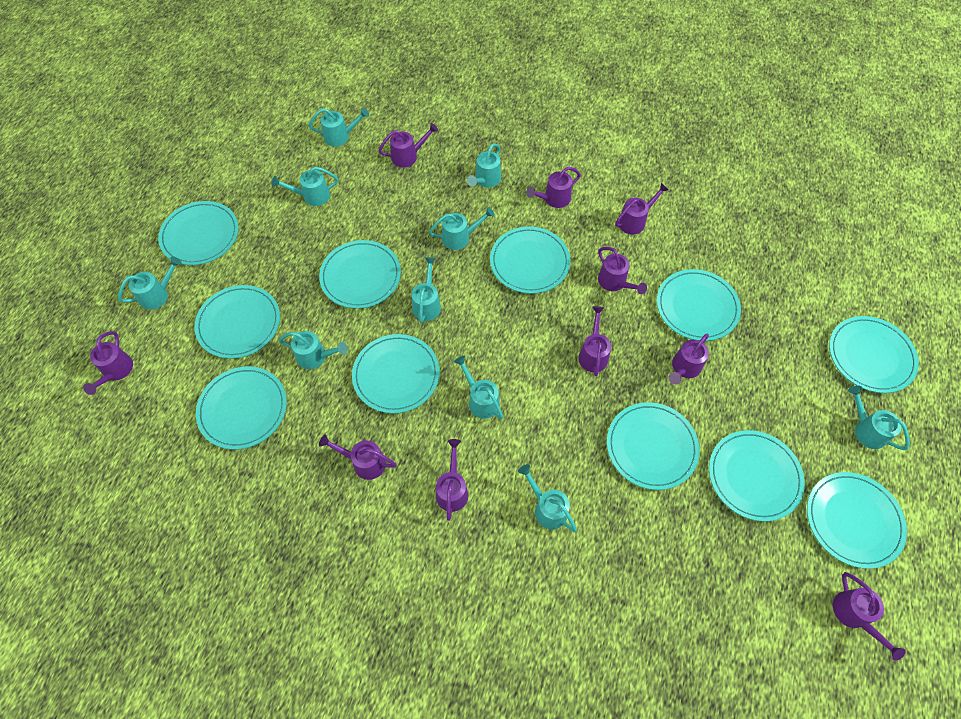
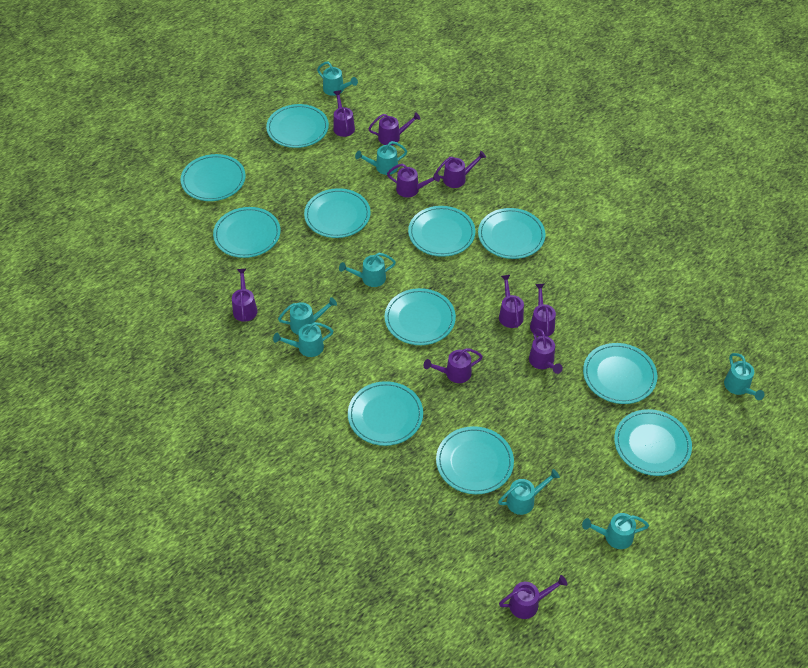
turquoise watering can: 10 -> 8

